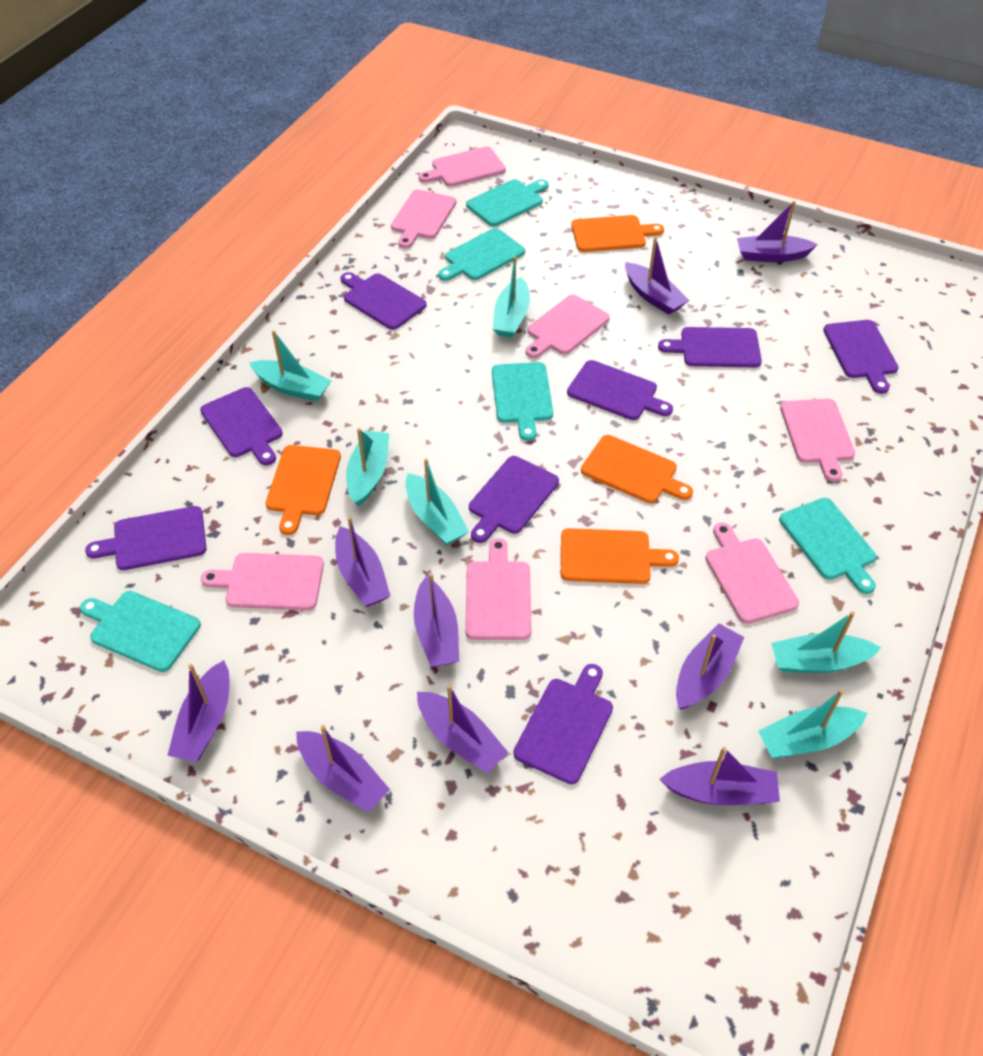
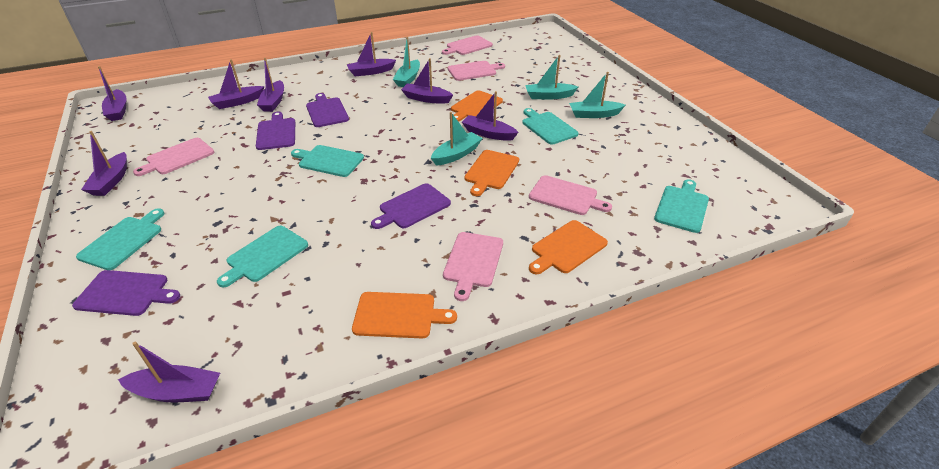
pink cutting board: 7 -> 5
purple boat: 9 -> 8
purple cutting board: 8 -> 4
turquoise boat: 6 -> 4

